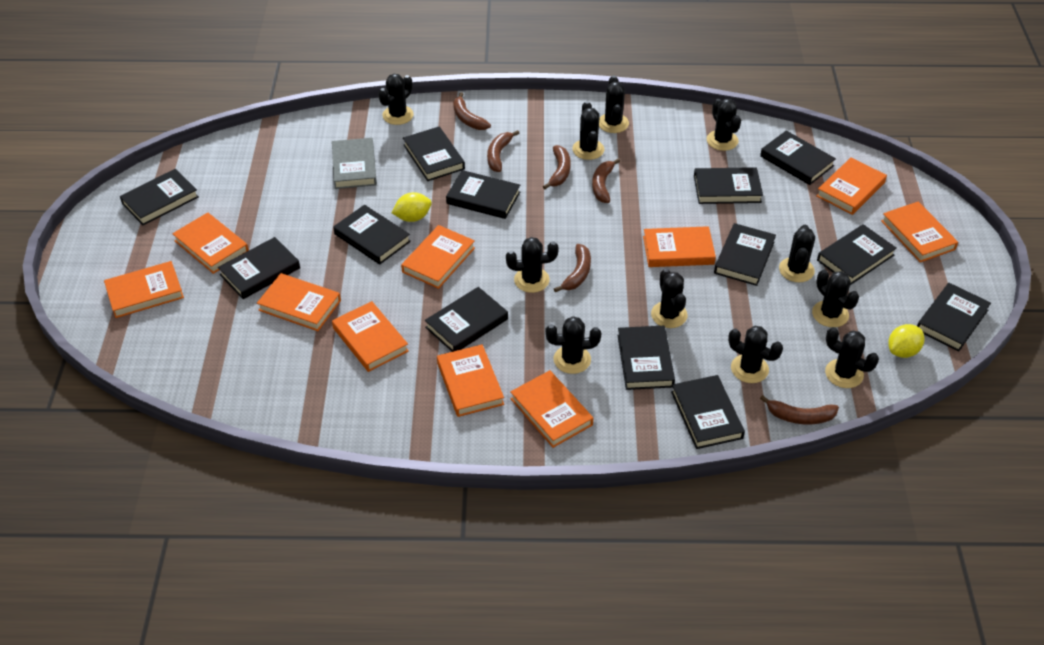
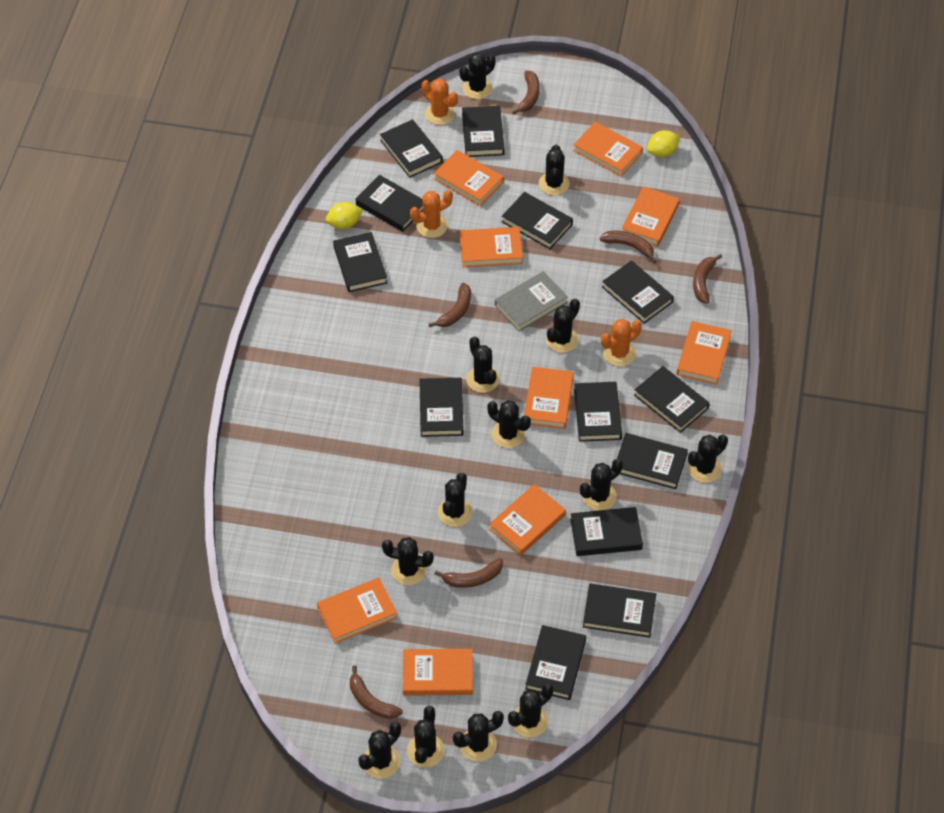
black cactus: 11 -> 13
orange book: 10 -> 9
orange cactus: 0 -> 3

